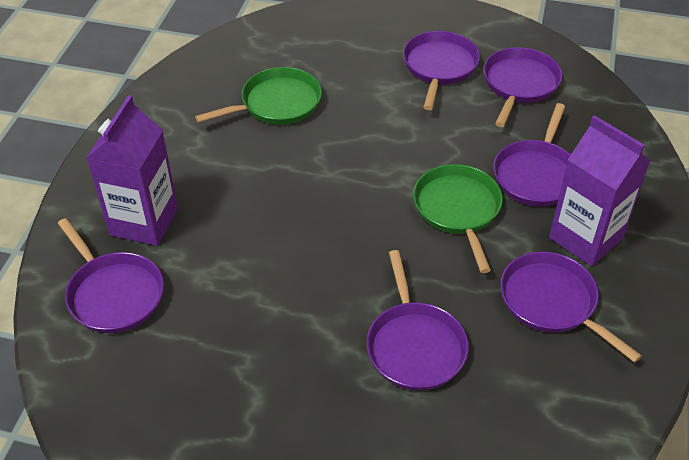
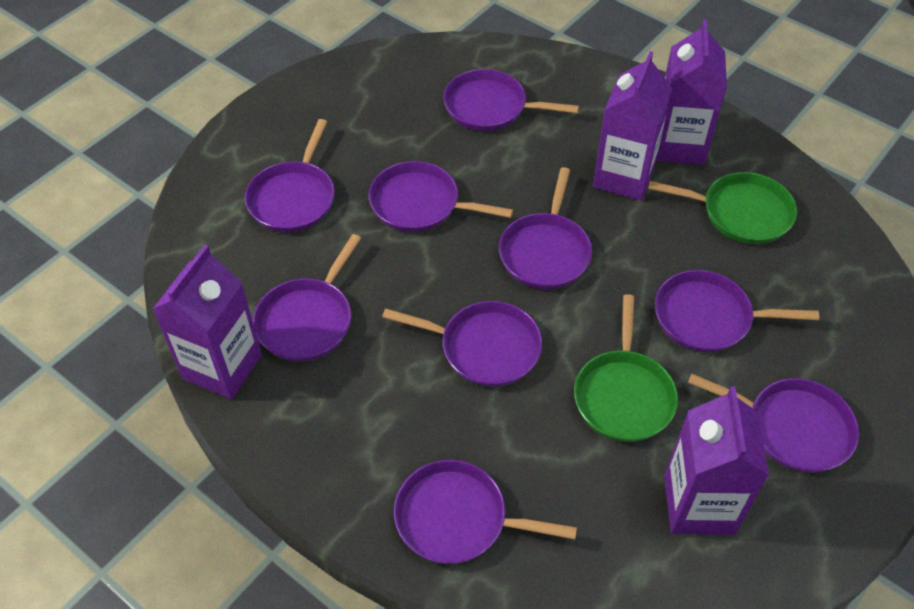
purple carton: 2 -> 4
purple pan: 6 -> 9

